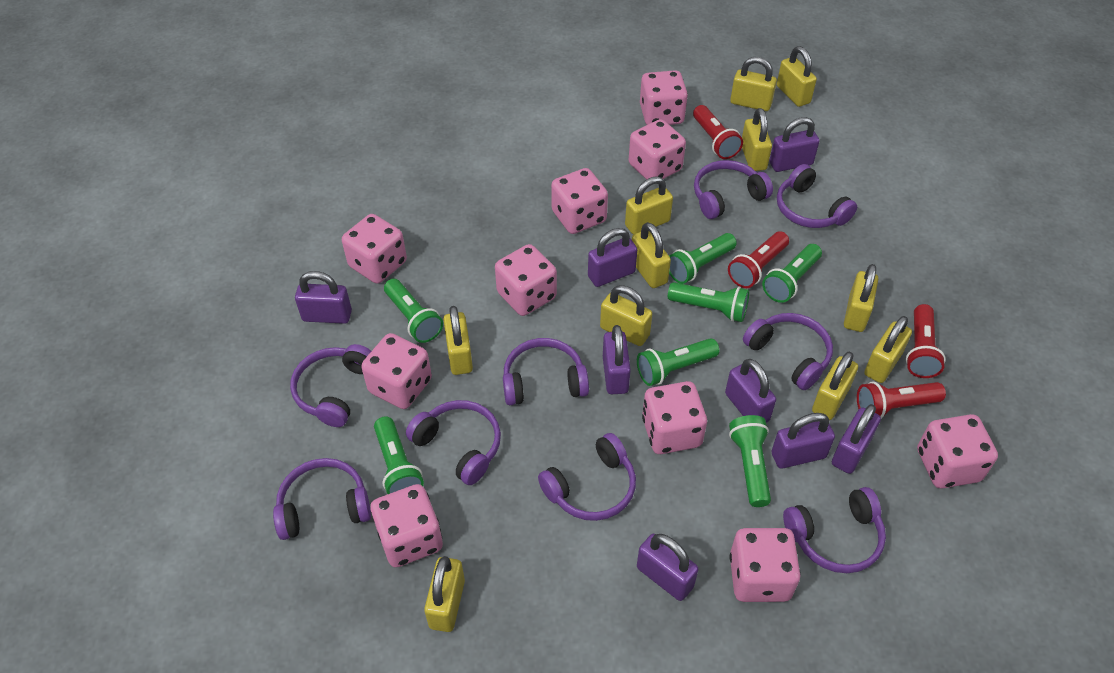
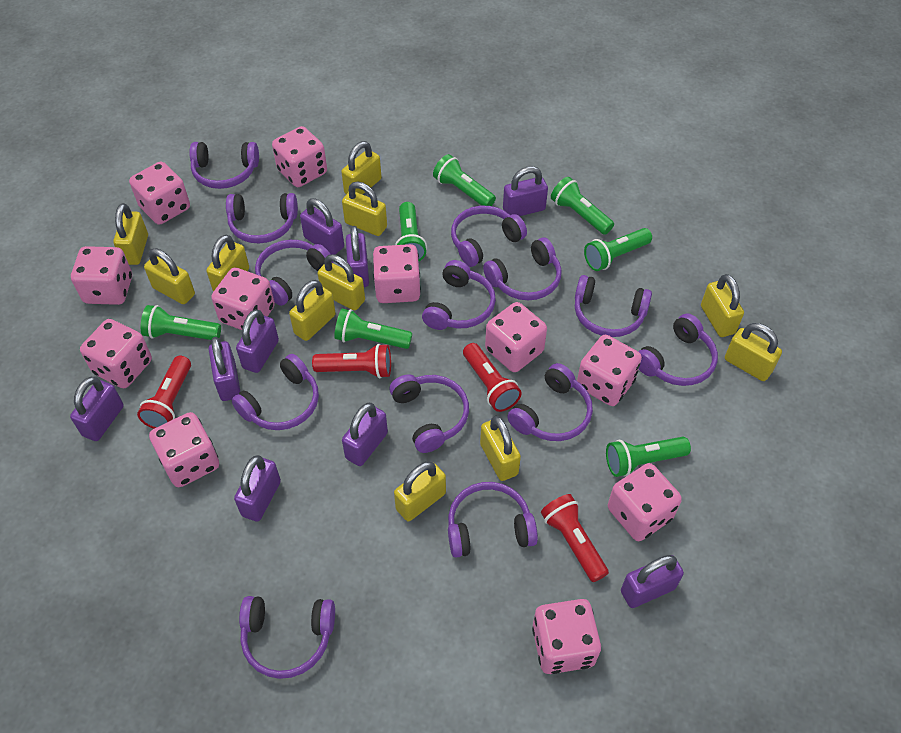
pink dice: 10 -> 11
purple headphones: 9 -> 13
purple padlock: 8 -> 9

